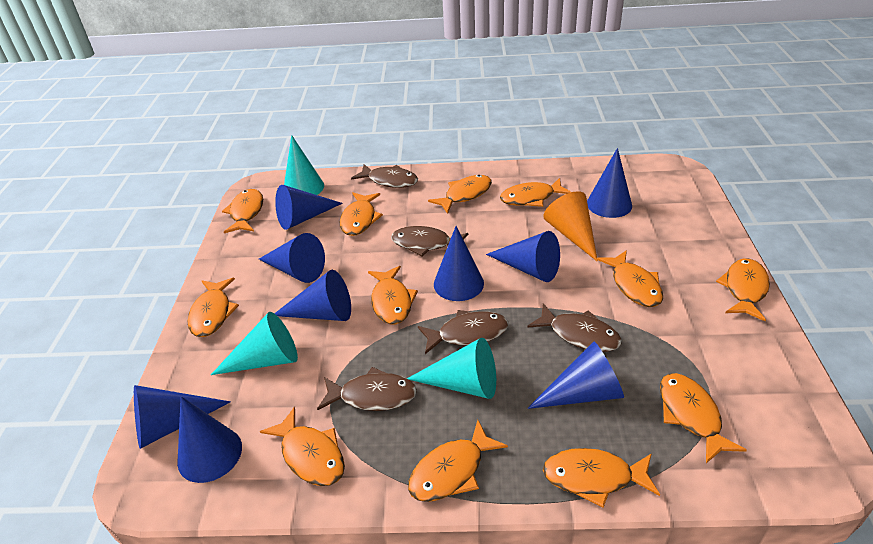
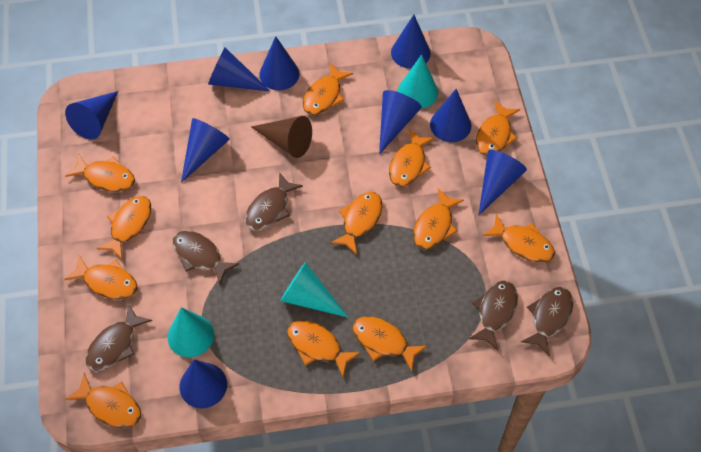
brown cone: 0 -> 1
orange cone: 1 -> 0

